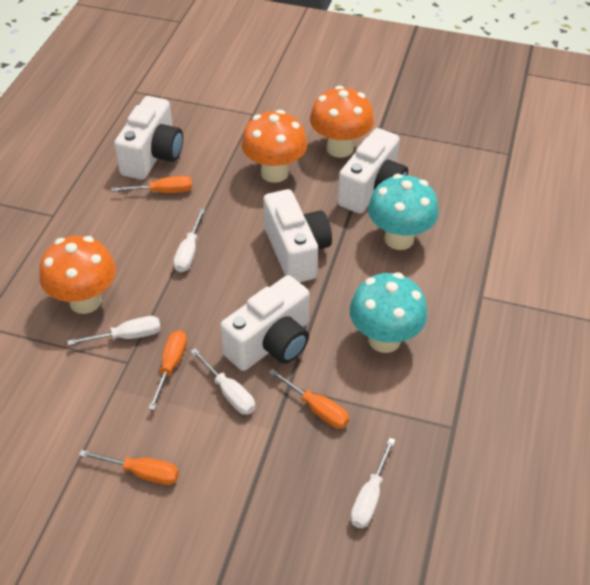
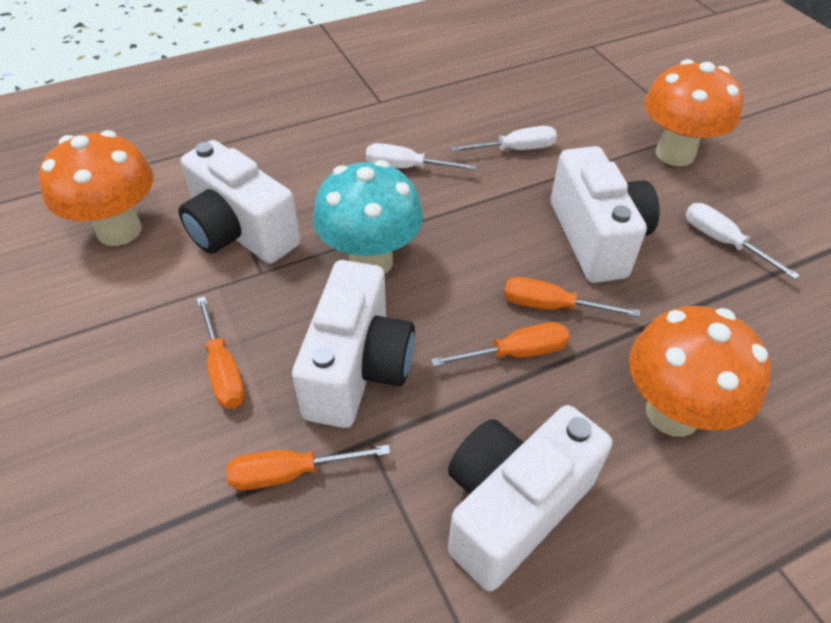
turquoise mushroom: 2 -> 1
white screwdriver: 4 -> 3

